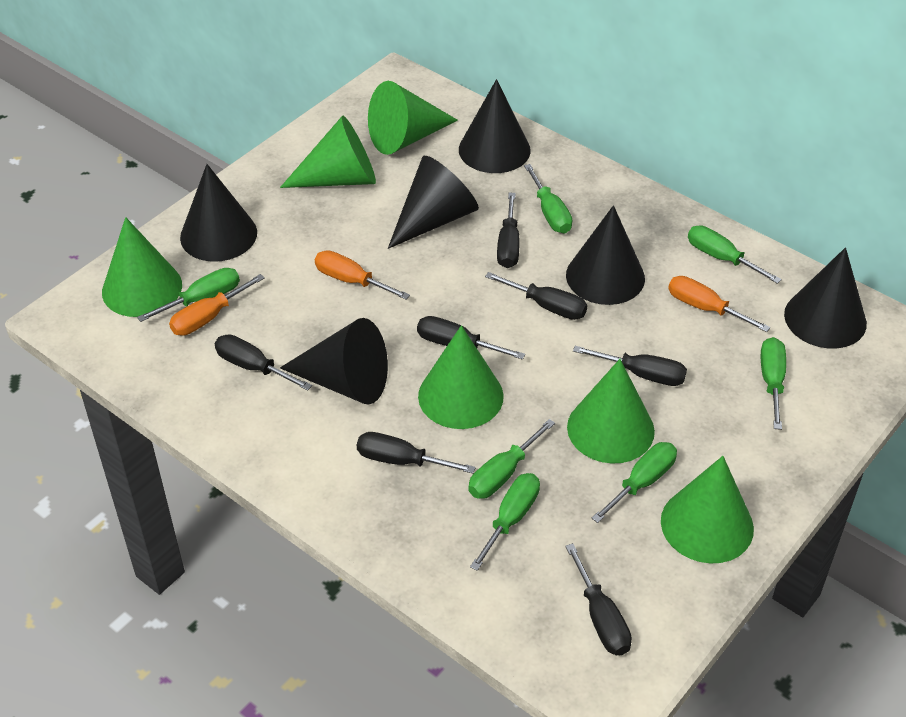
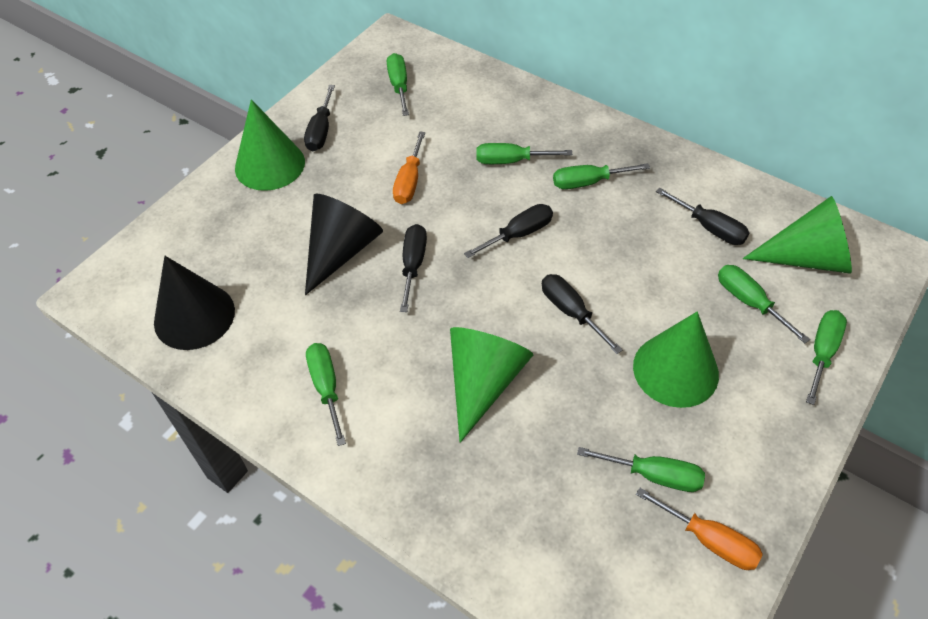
black cone: 6 -> 2
black screwdriver: 7 -> 5
green cone: 6 -> 4
orange screwdriver: 3 -> 2

